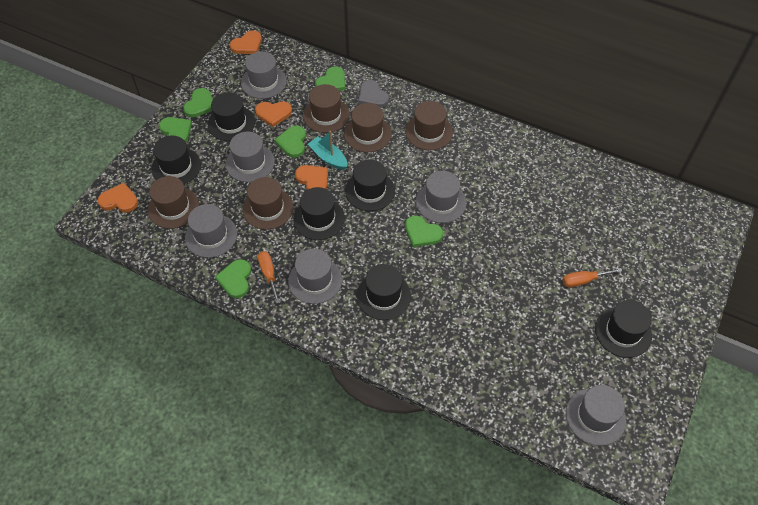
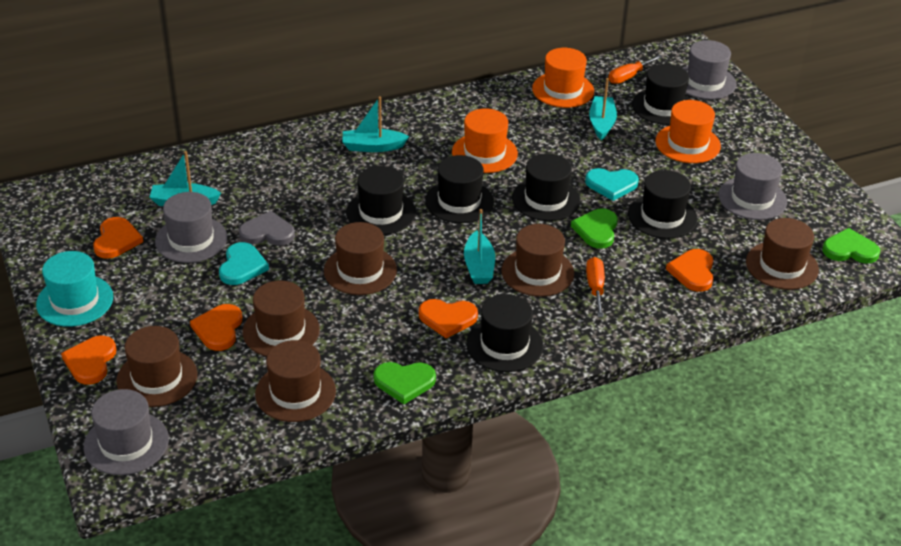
brown hat: 5 -> 6
green heart: 6 -> 3
grey hat: 6 -> 4
orange hat: 0 -> 3
orange heart: 4 -> 5
turquoise boat: 1 -> 4
turquoise hat: 0 -> 1
turquoise heart: 0 -> 2

